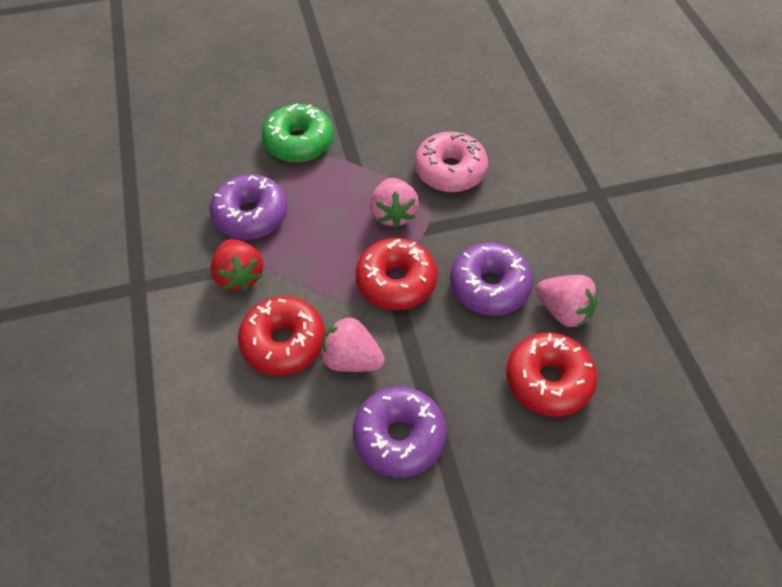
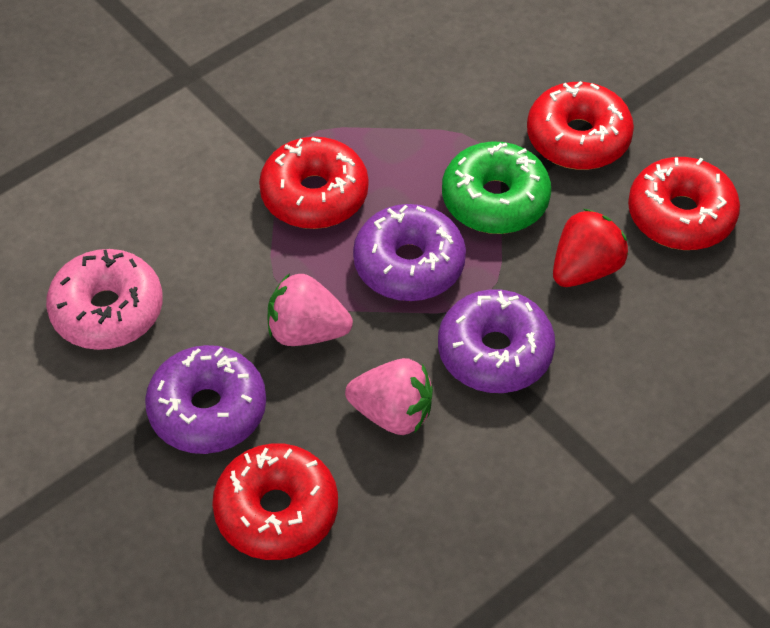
pink strawberry: 3 -> 2
red donut: 3 -> 4

